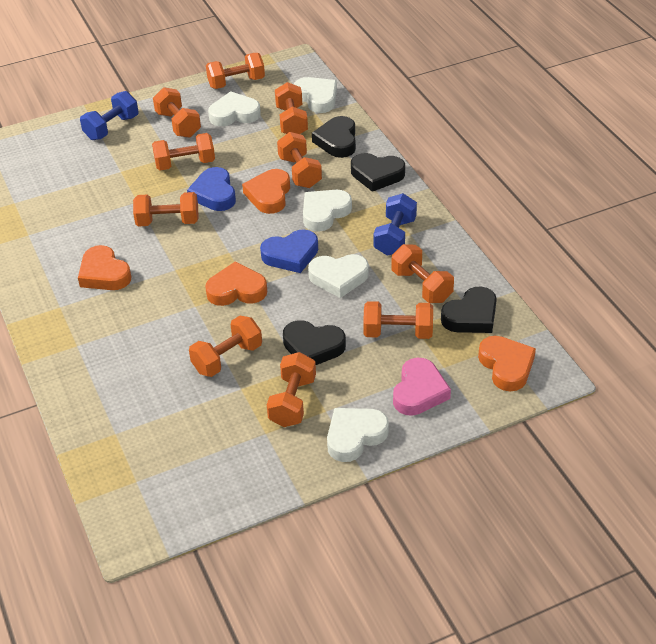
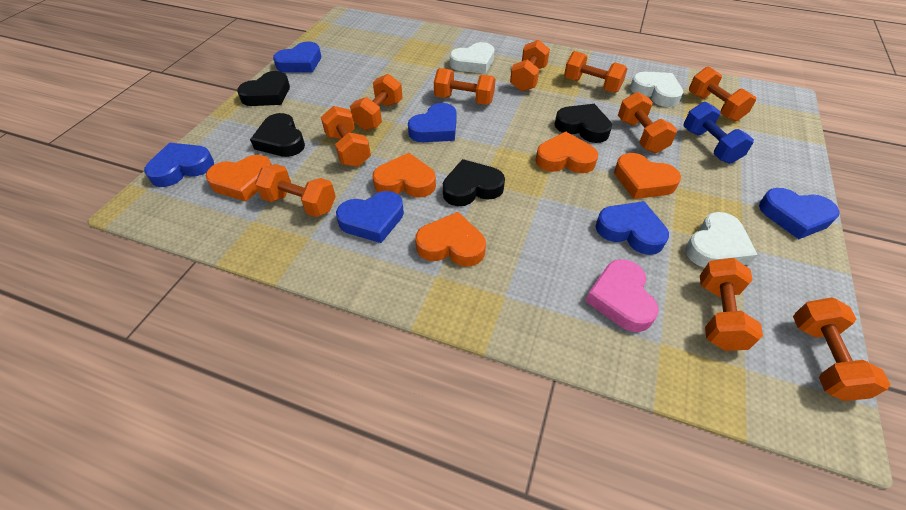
blue dumbbell: 2 -> 1
blue heart: 2 -> 6
orange heart: 4 -> 5
white heart: 5 -> 3

